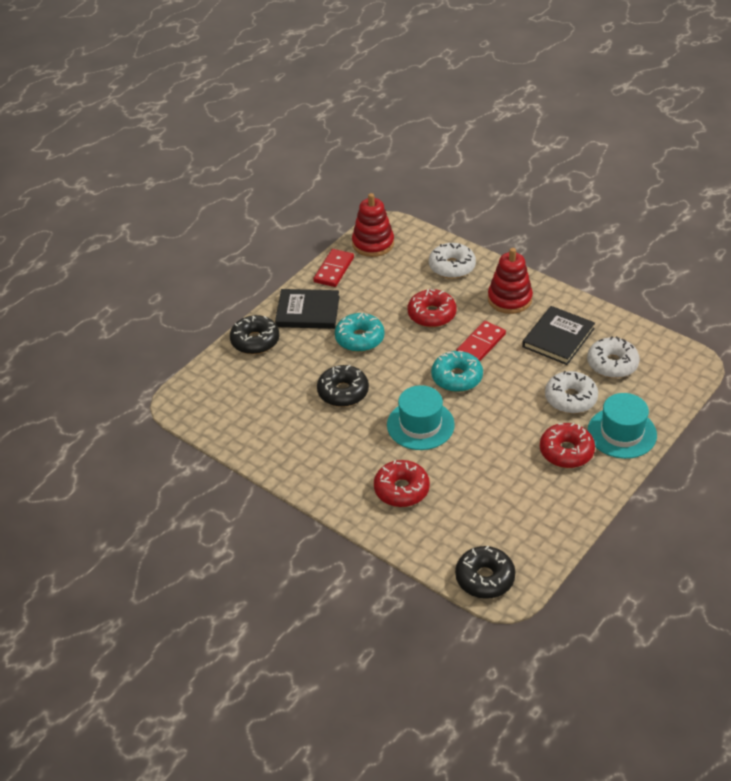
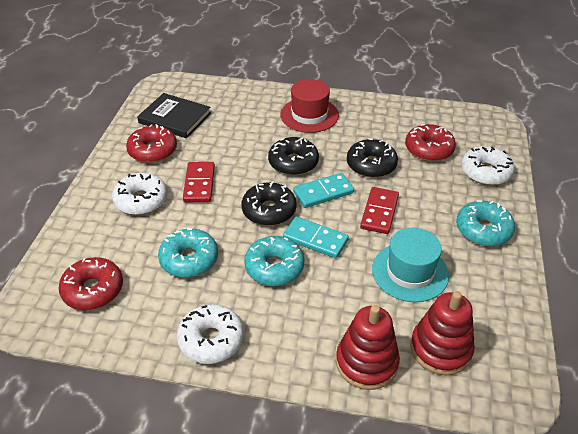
black book: 2 -> 1
red hat: 0 -> 1
turquoise domino: 0 -> 2
turquoise donut: 2 -> 3
turquoise hat: 2 -> 1

